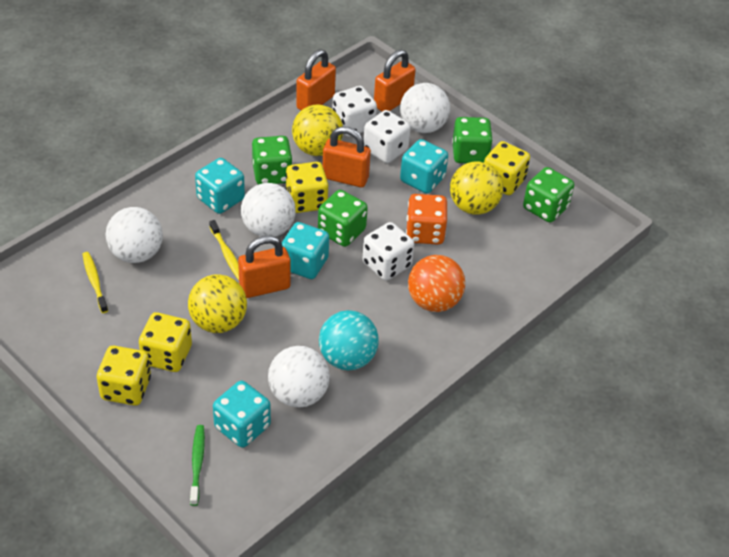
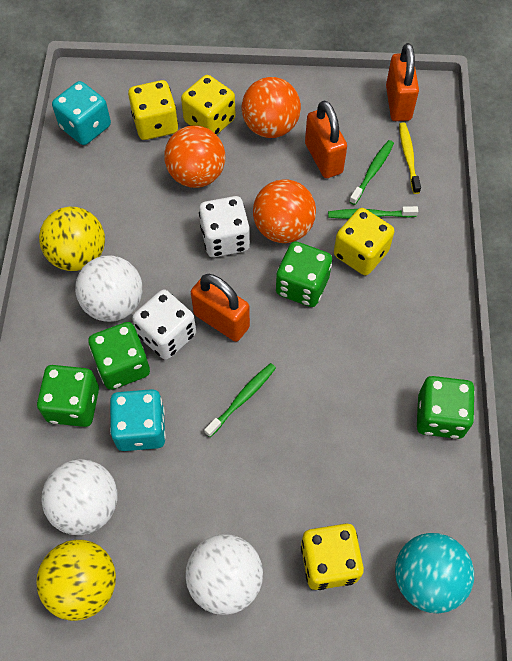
green toothbrush: 1 -> 3
orange ball: 1 -> 3
orange dice: 1 -> 0
orange padlock: 4 -> 3
turquoise dice: 4 -> 2
white ball: 4 -> 3
white dice: 3 -> 2
yellow ball: 3 -> 2
yellow toothbrush: 2 -> 1

